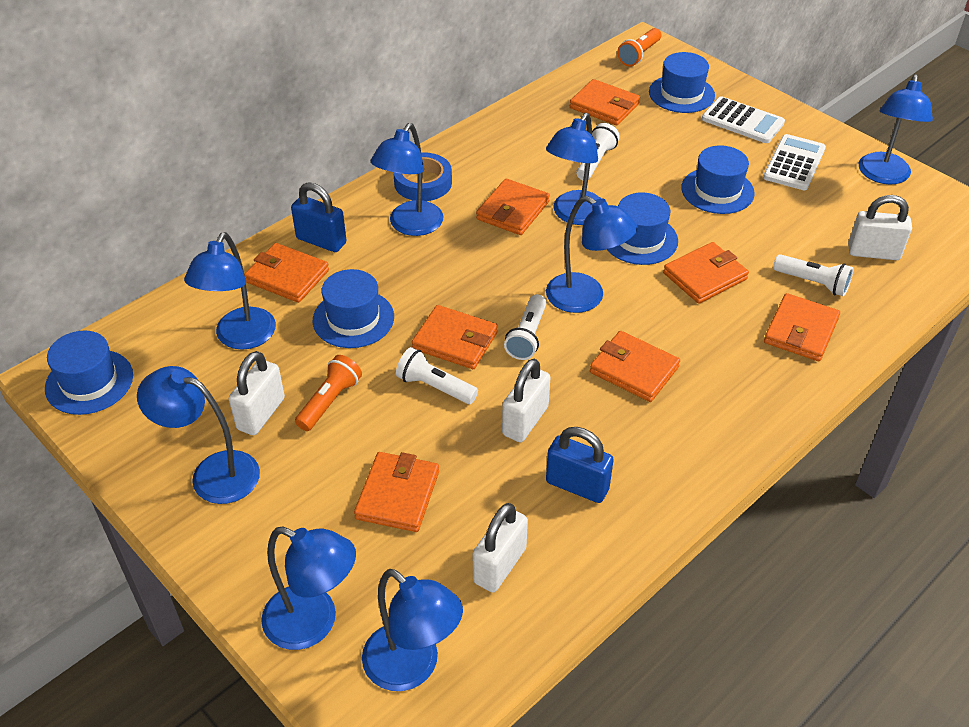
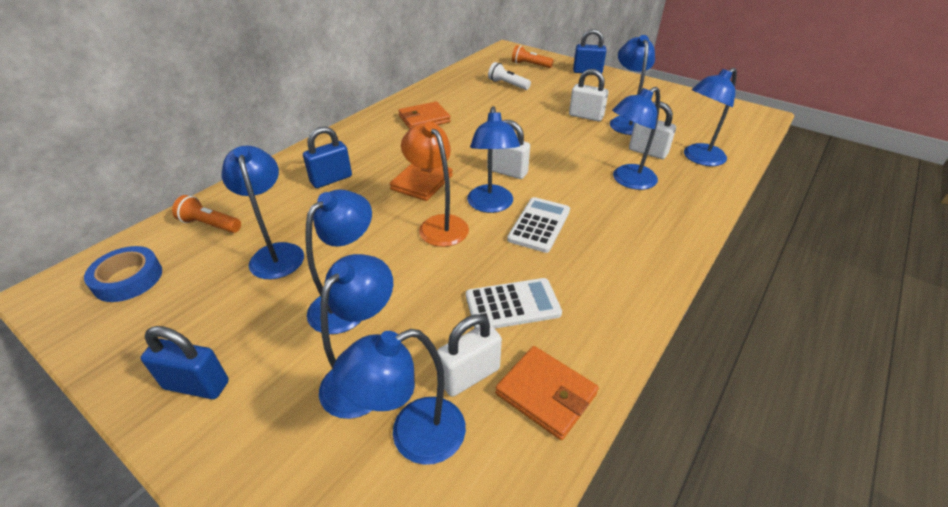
blue hat: 5 -> 0
blue padlock: 2 -> 3
orange lamp: 0 -> 1
orange wallet: 8 -> 3
white flashlight: 4 -> 1

